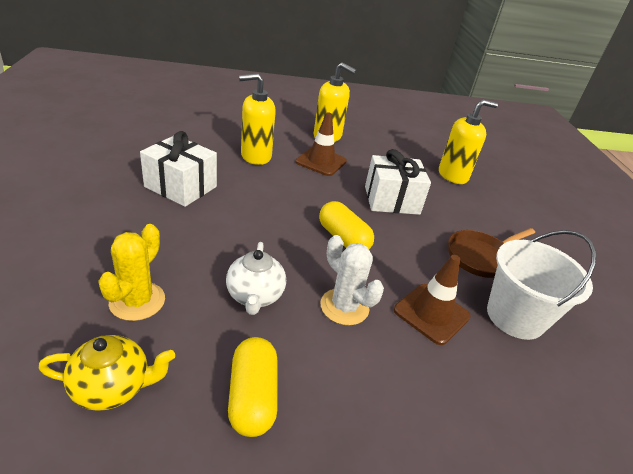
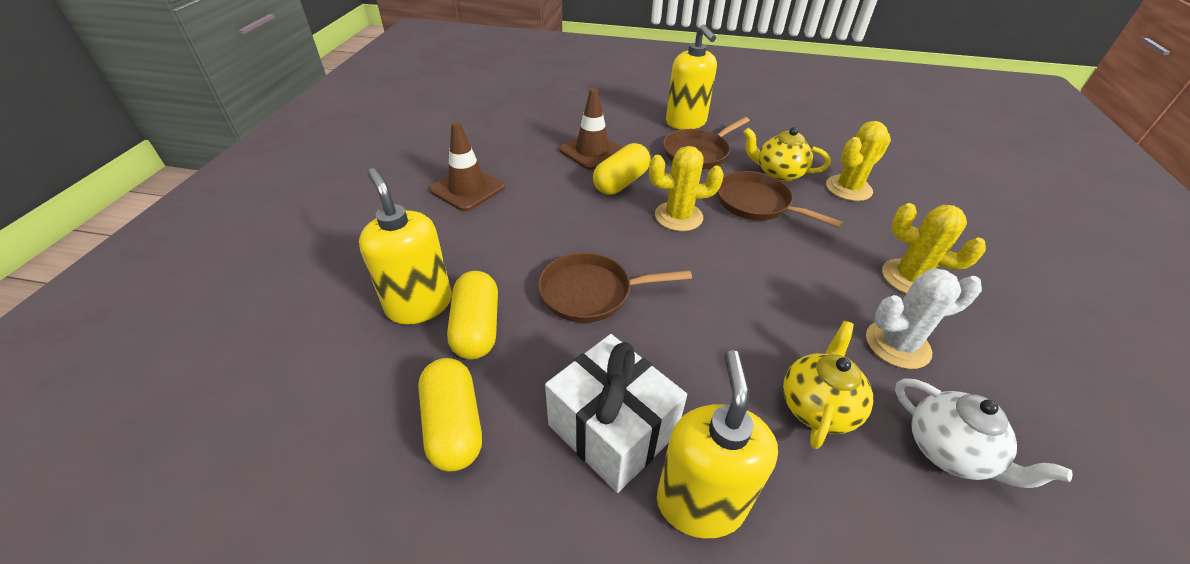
brown pan: 1 -> 3
white bucket: 1 -> 0
white gift: 2 -> 1
yellow cactus: 1 -> 3
yellow capsule: 2 -> 3
yellow teapot: 1 -> 2

